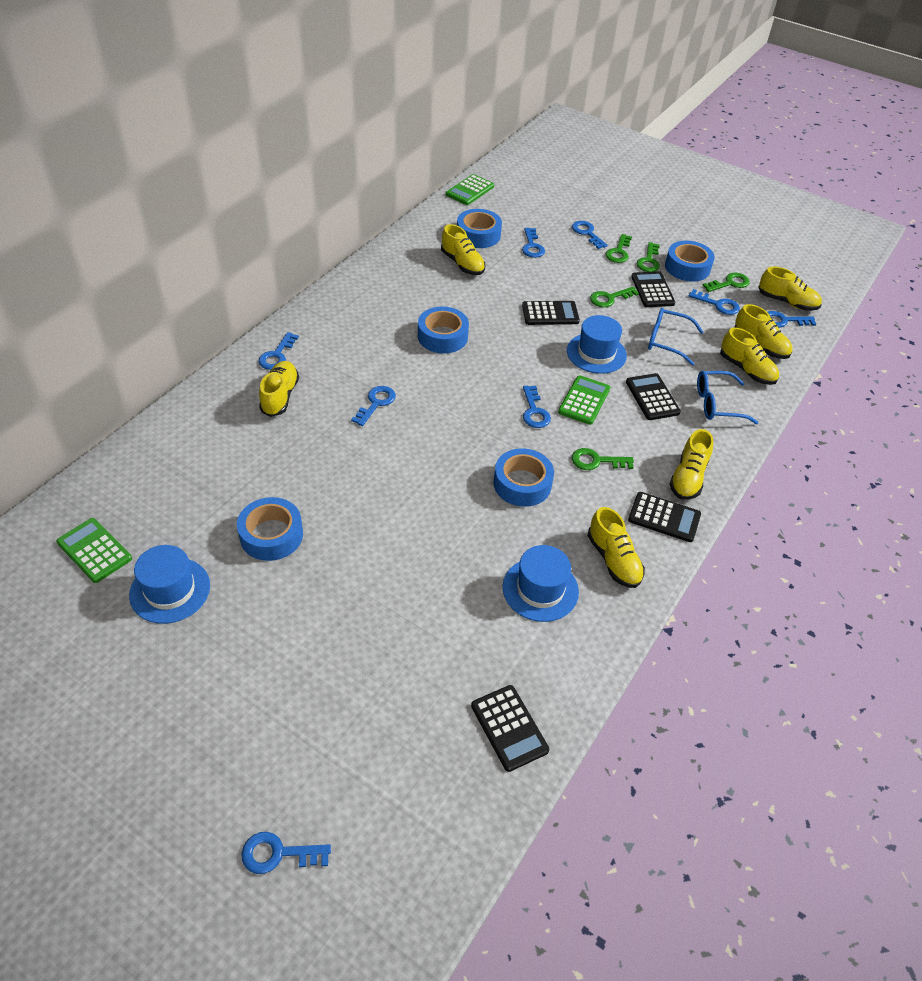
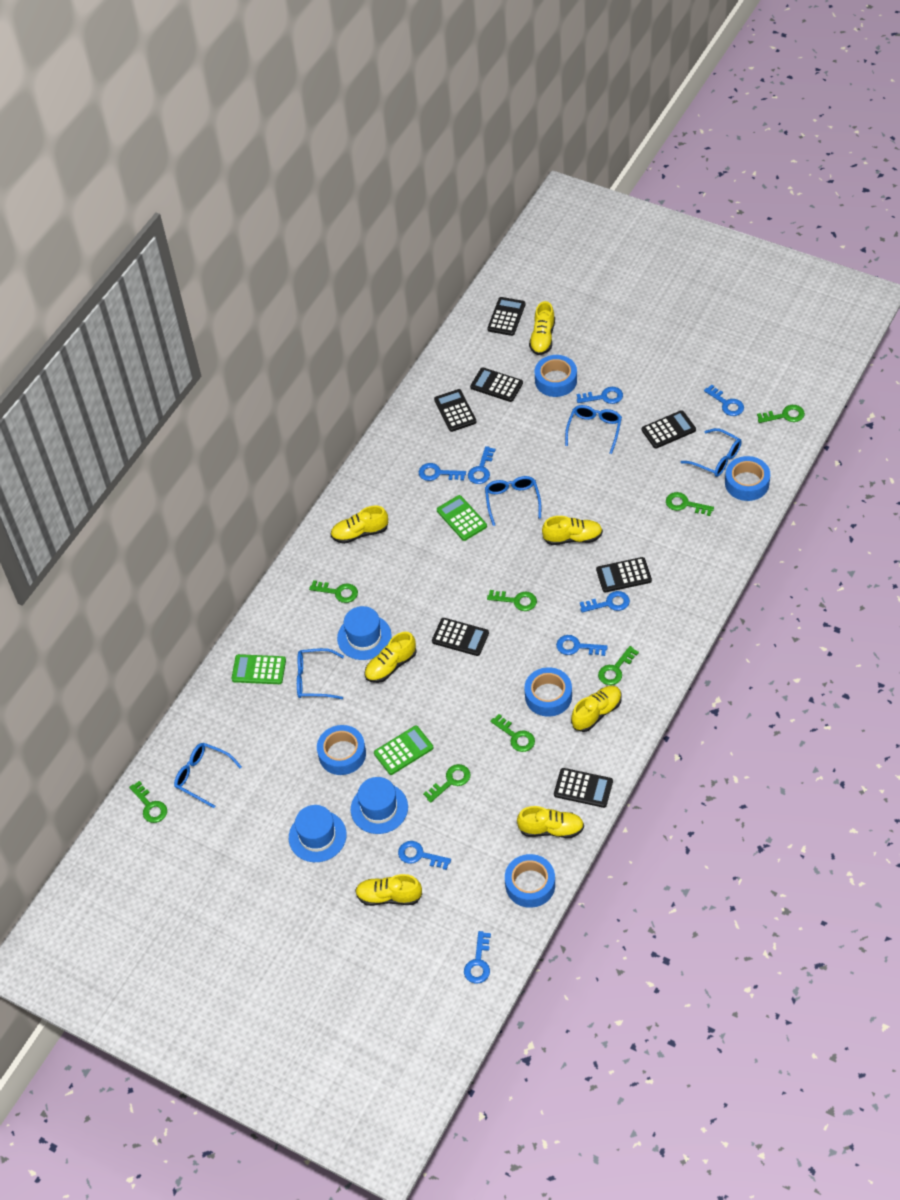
black calculator: 5 -> 7
blue glasses: 2 -> 5
green key: 5 -> 8

